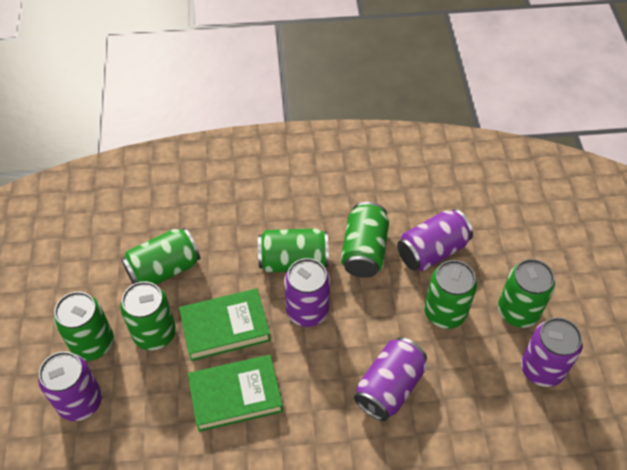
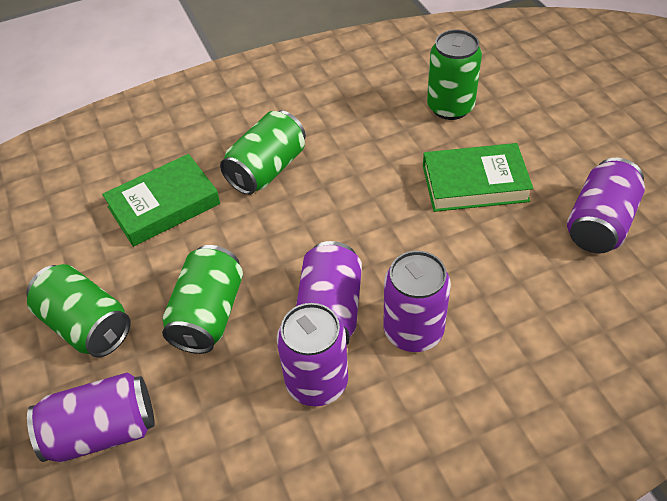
green can: 7 -> 4

